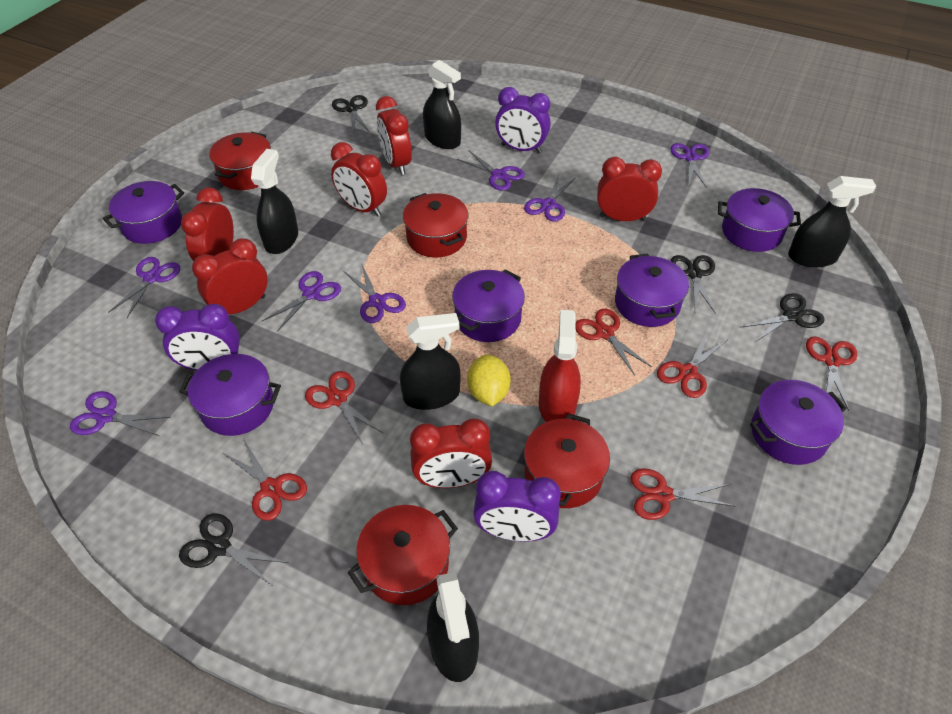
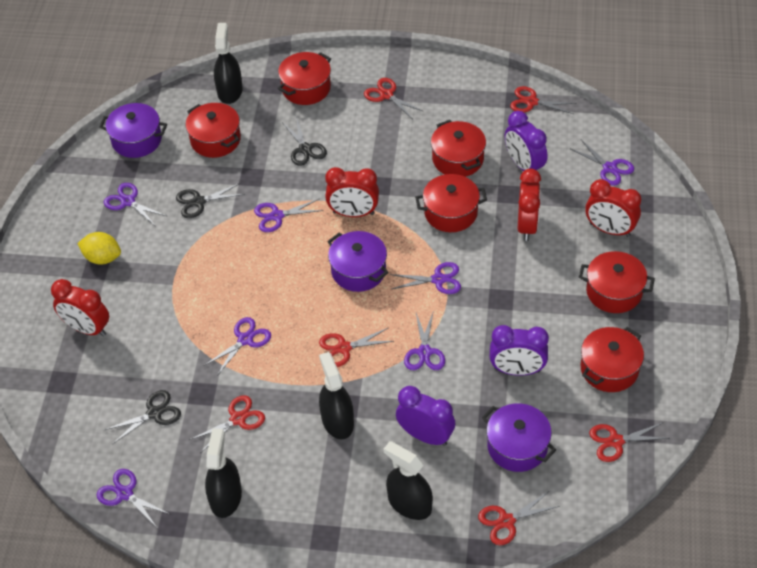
black scissors: 4 -> 3
black spray bottle: 5 -> 4
purple pot: 6 -> 3
red clock: 6 -> 4
red pot: 4 -> 6
red spray bottle: 1 -> 0

